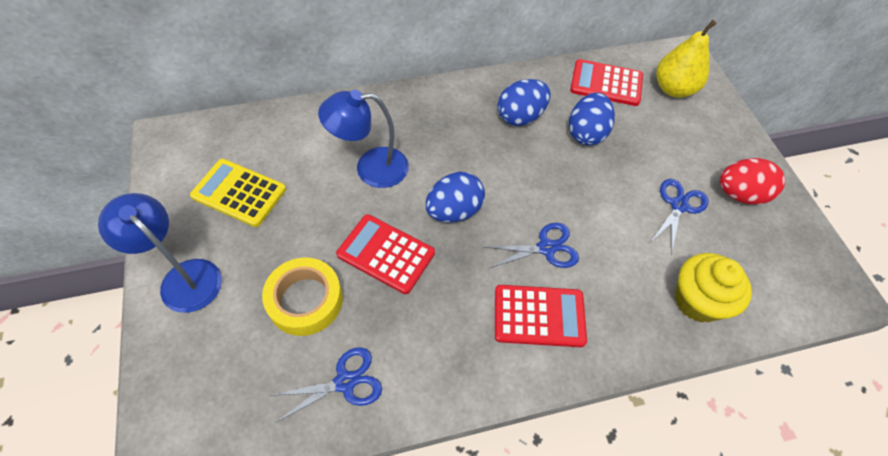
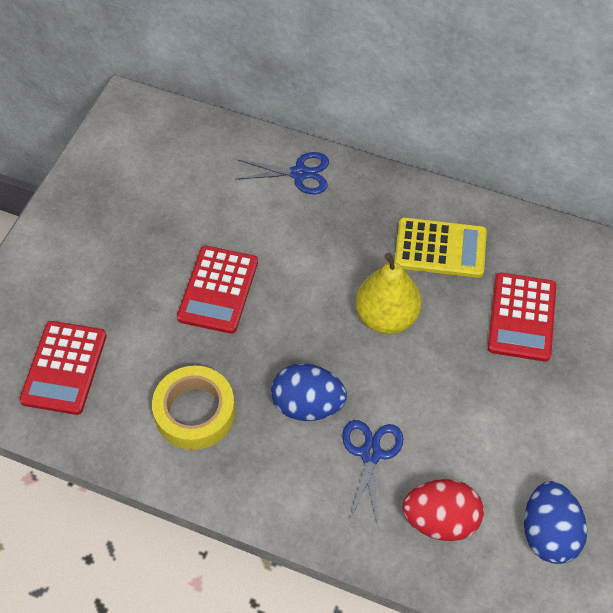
blue egg: 3 -> 2
blue lamp: 2 -> 0
blue scissors: 3 -> 2
yellow cupcake: 1 -> 0

